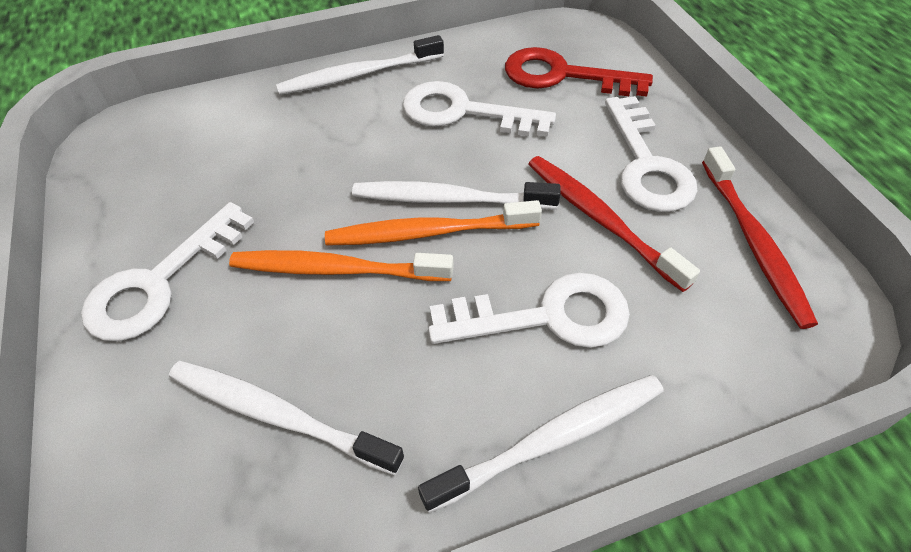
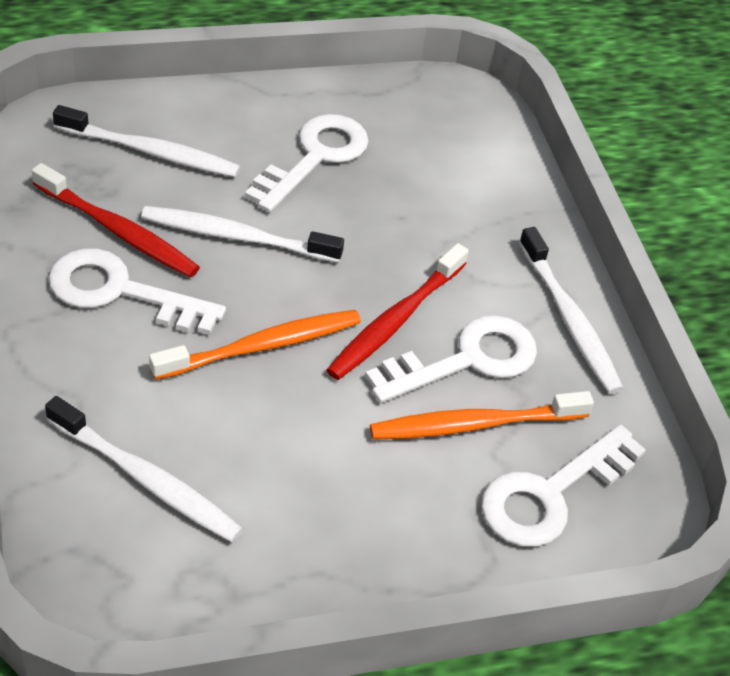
red key: 1 -> 0

